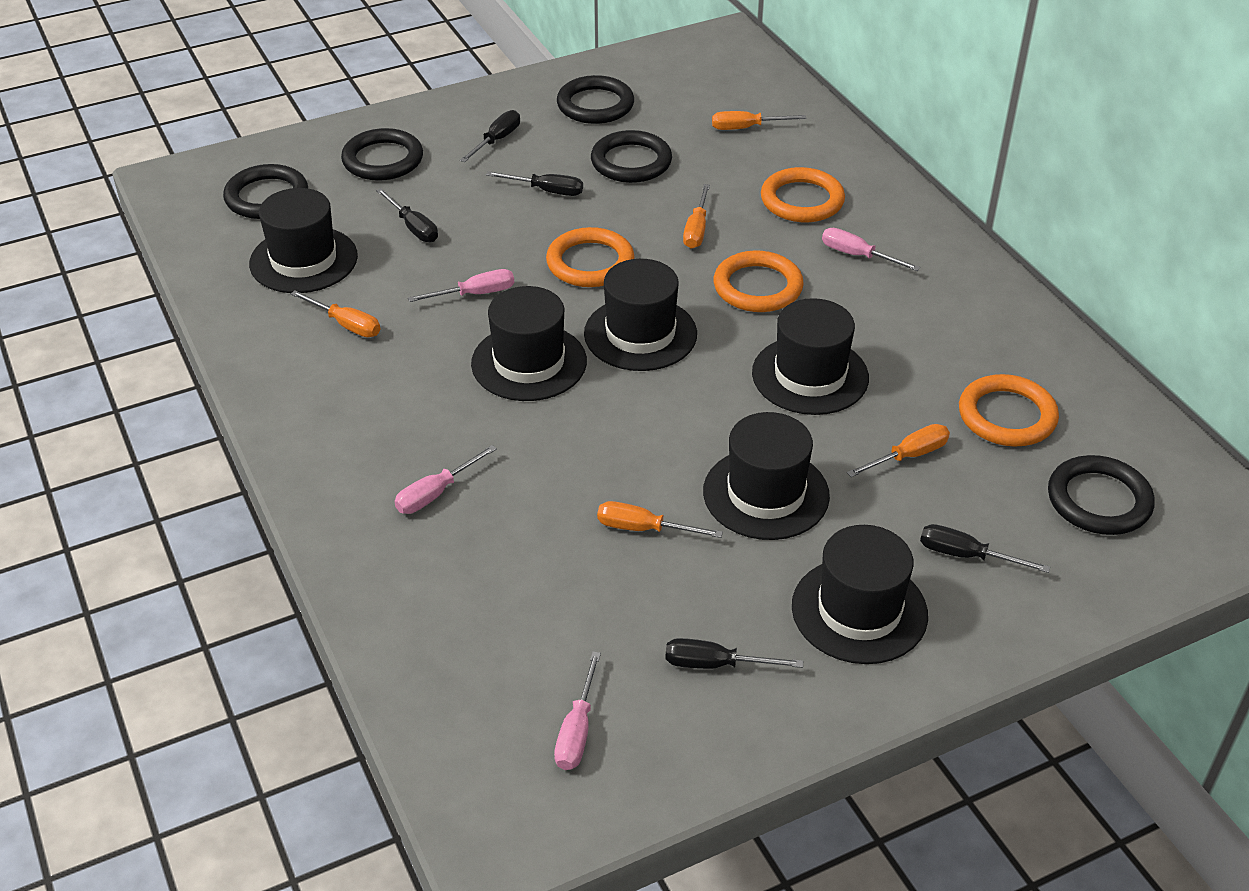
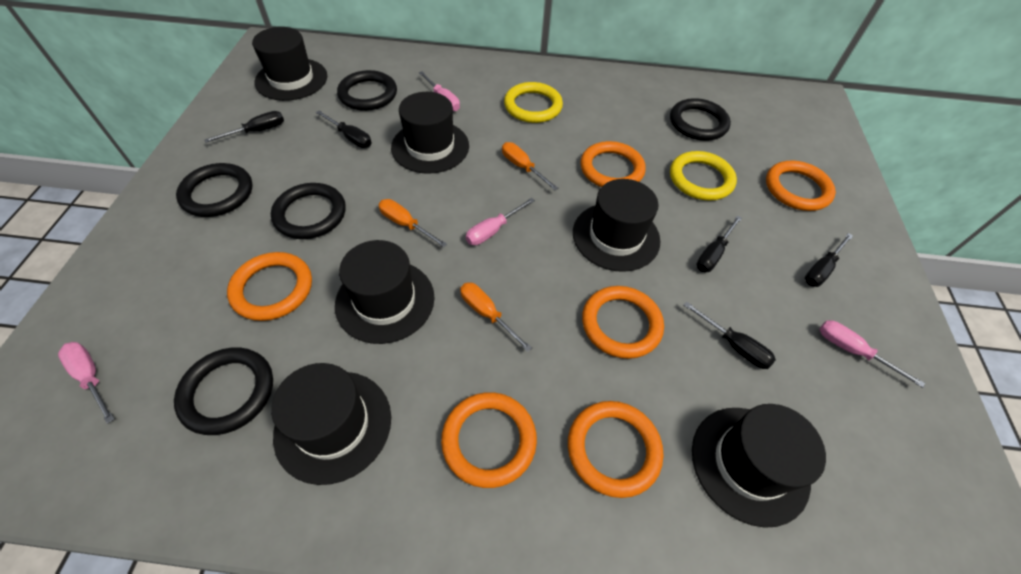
orange ring: 4 -> 6
orange screwdriver: 5 -> 3
yellow ring: 0 -> 2

